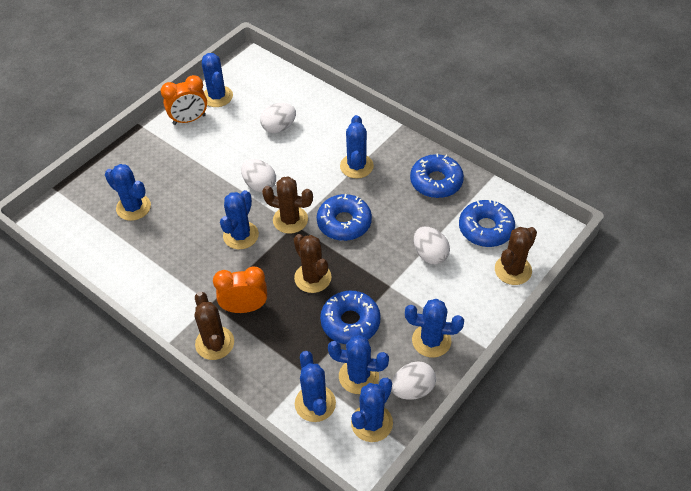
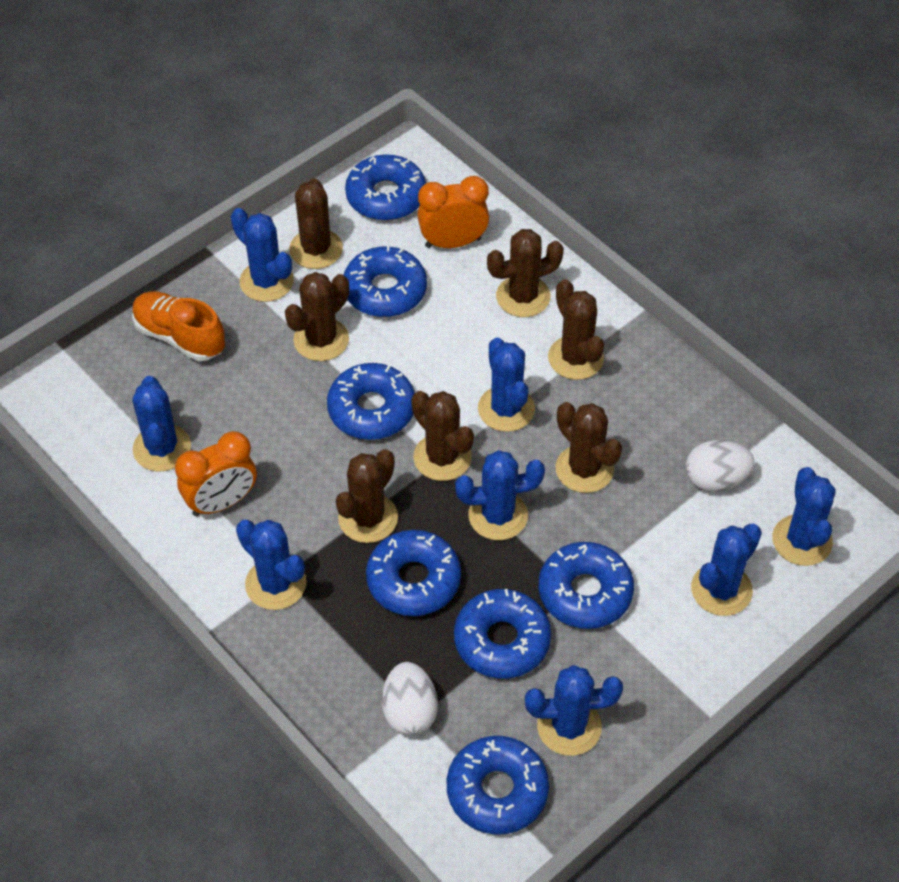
blue donut: 4 -> 7
brown cactus: 4 -> 7
orange shoe: 0 -> 1
white egg: 4 -> 2

